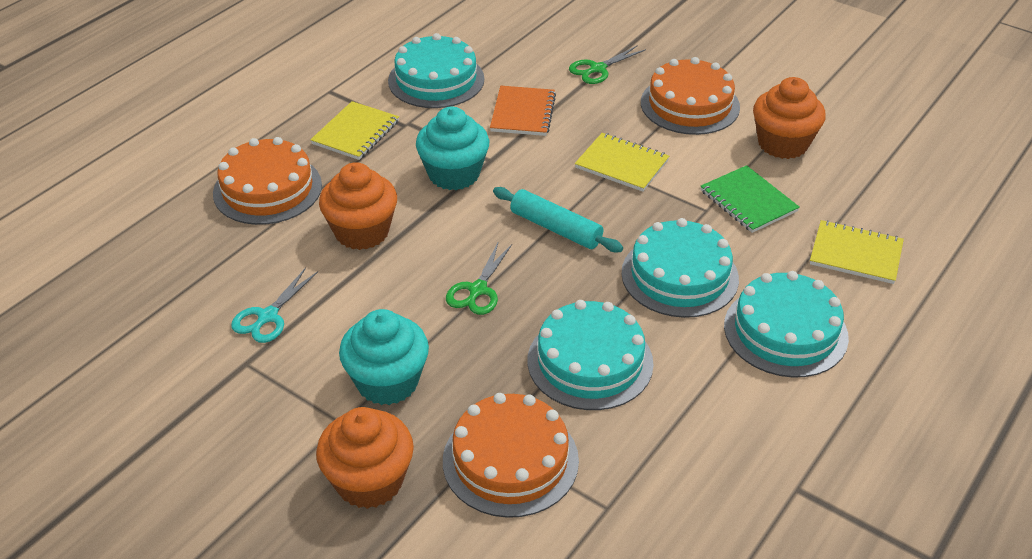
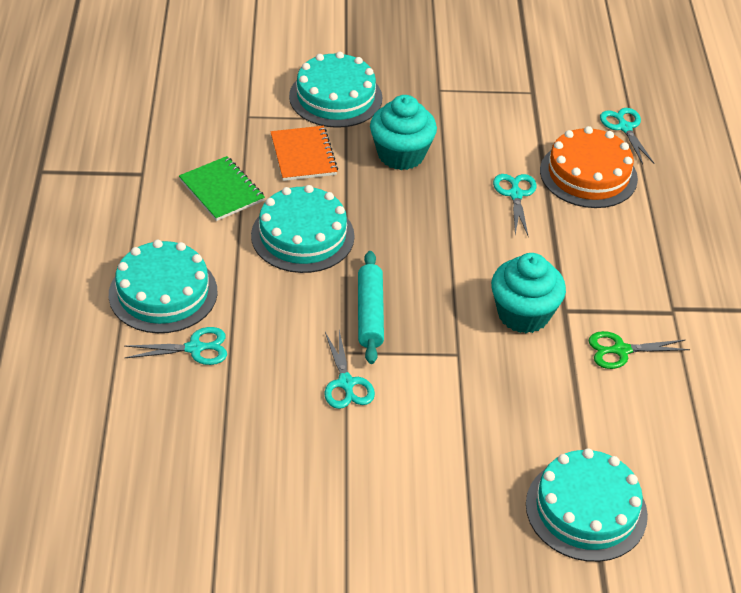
green scissors: 2 -> 1
orange cake: 3 -> 1
orange cupcake: 3 -> 0
turquoise scissors: 1 -> 4
yellow notebook: 3 -> 0

